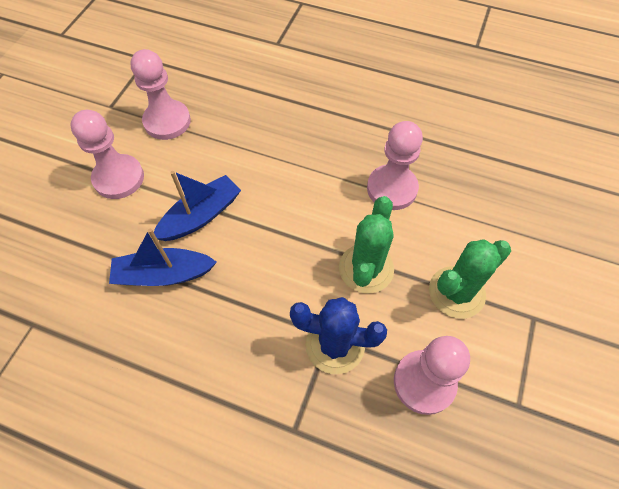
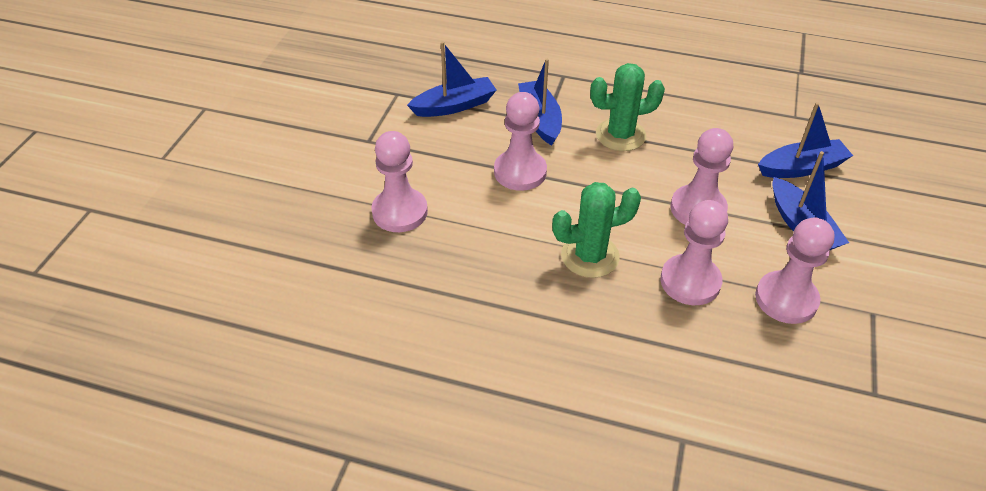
blue boat: 2 -> 4
blue cactus: 1 -> 0
pink pawn: 4 -> 5

